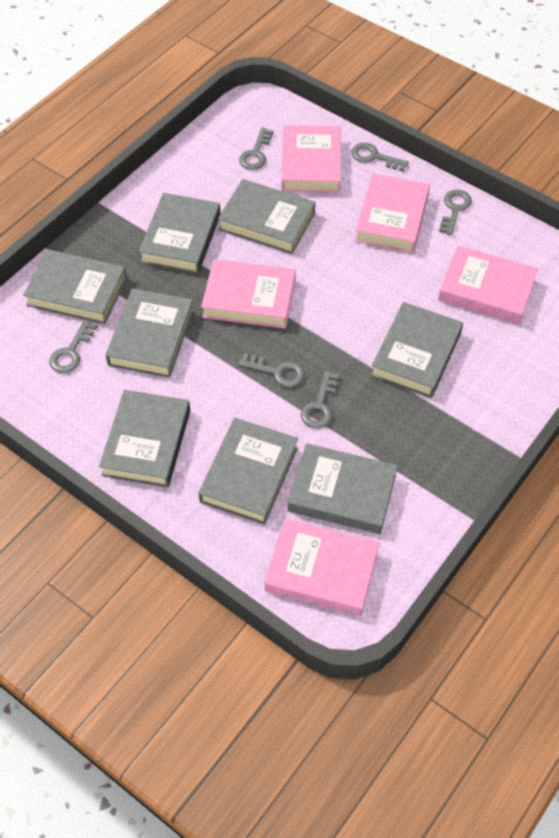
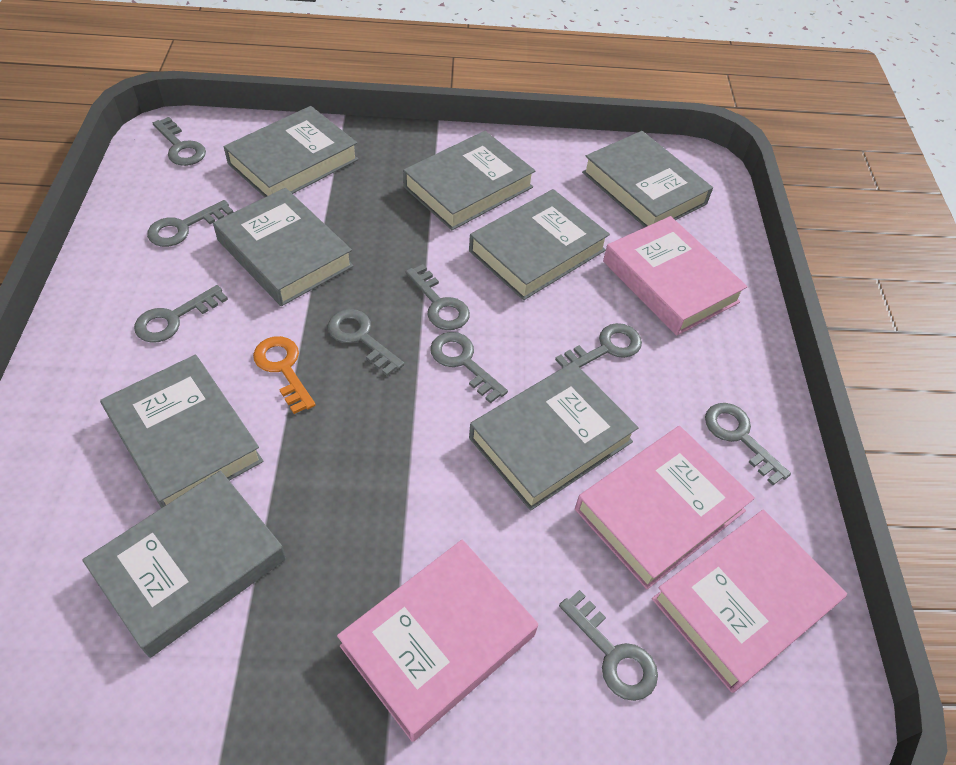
grey key: 6 -> 9
orange key: 0 -> 1
pink book: 5 -> 4

